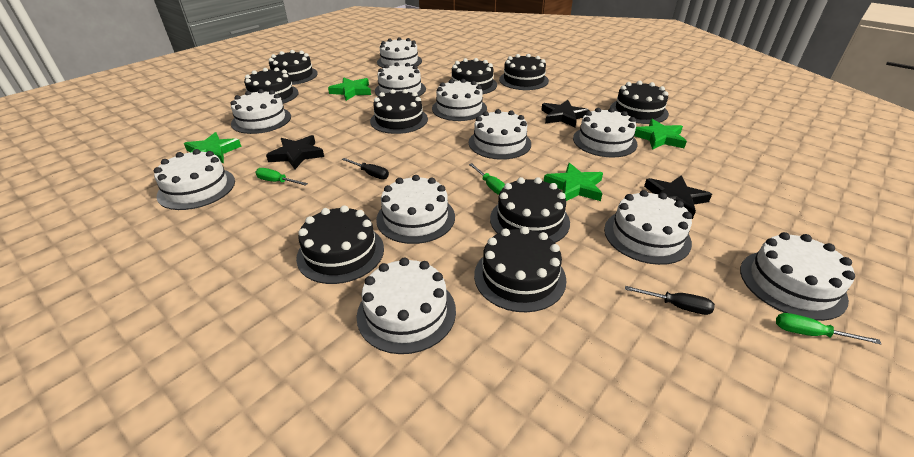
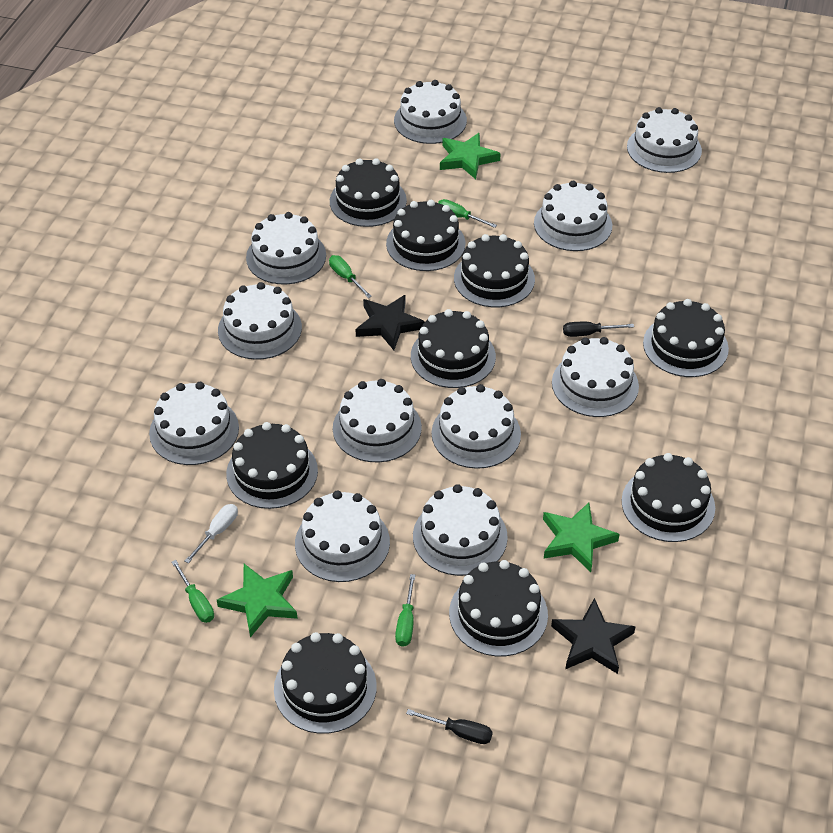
black star: 3 -> 2
green screwdriver: 3 -> 4
green star: 4 -> 3
white screwdriver: 0 -> 1

